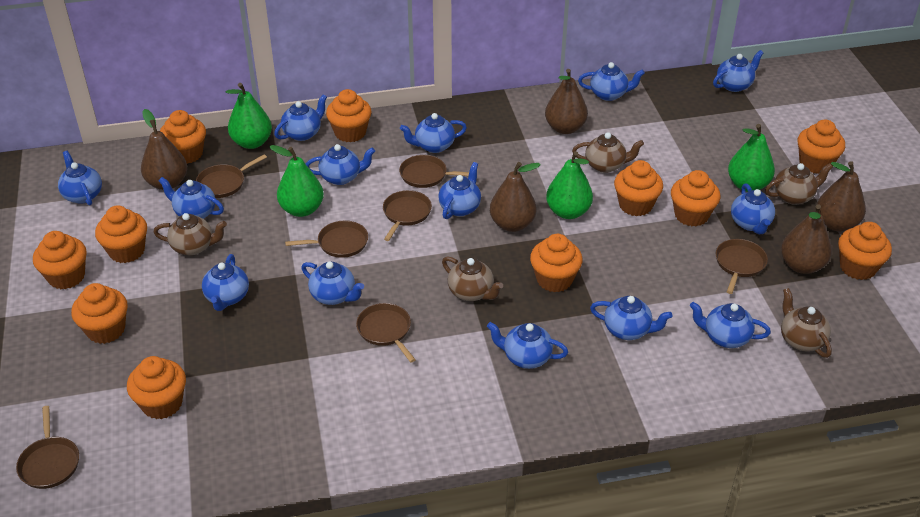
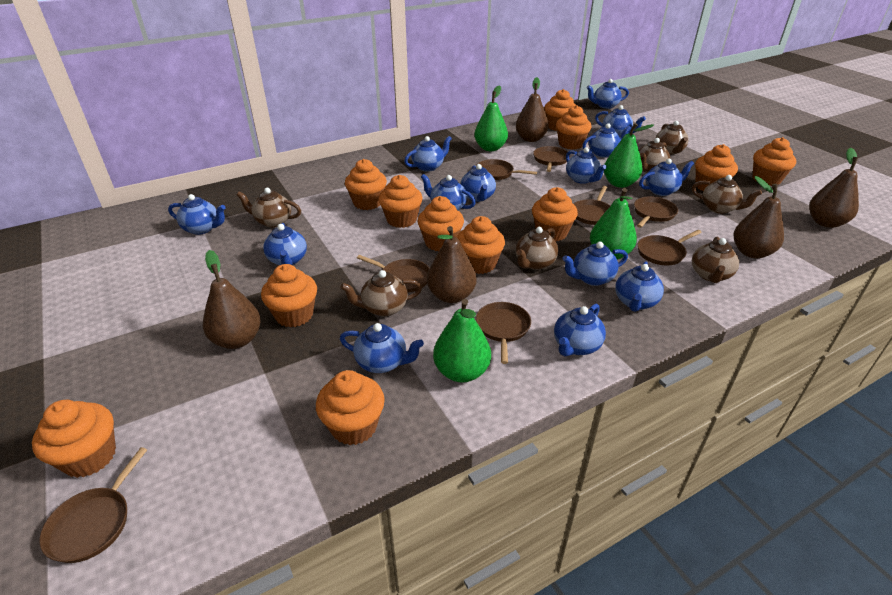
brown pan: 7 -> 8
brown teapot: 5 -> 7
orange cupcake: 11 -> 12

